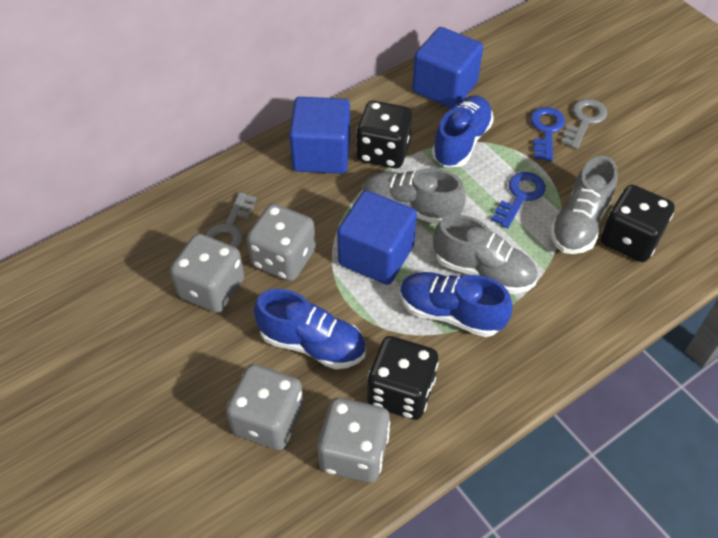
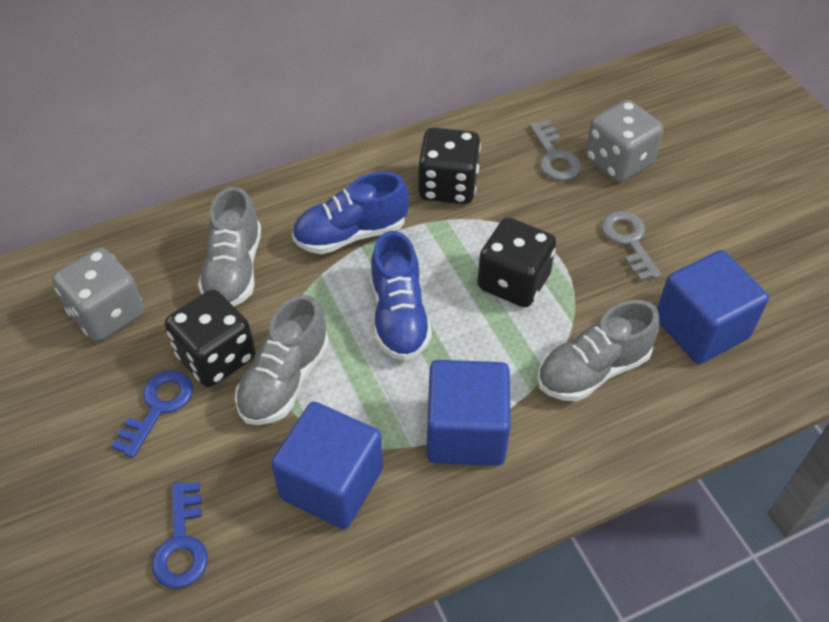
blue shoe: 3 -> 2
grey dice: 4 -> 2

